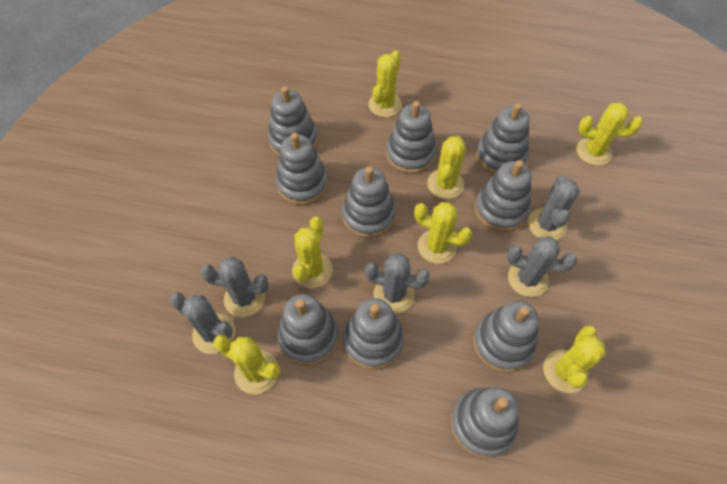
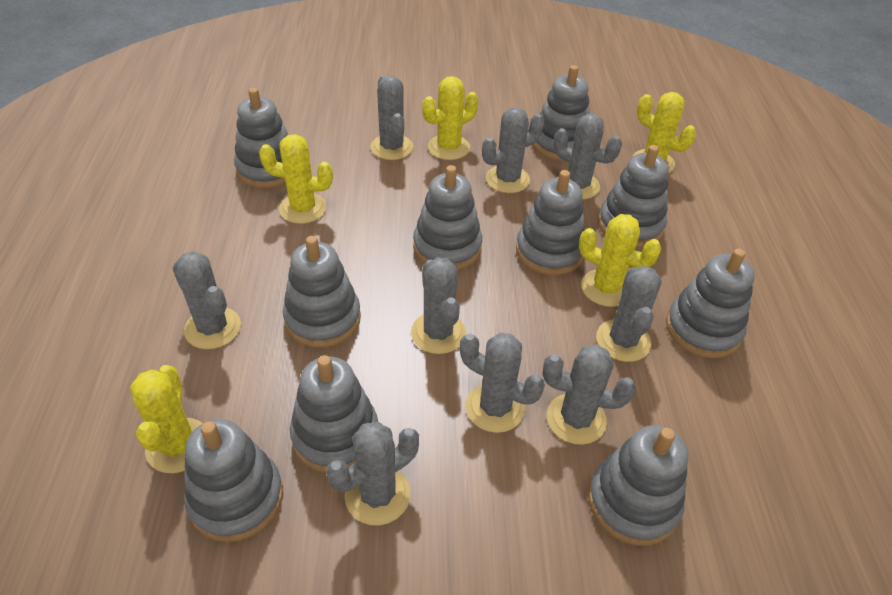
grey cactus: 5 -> 9
yellow cactus: 7 -> 5

